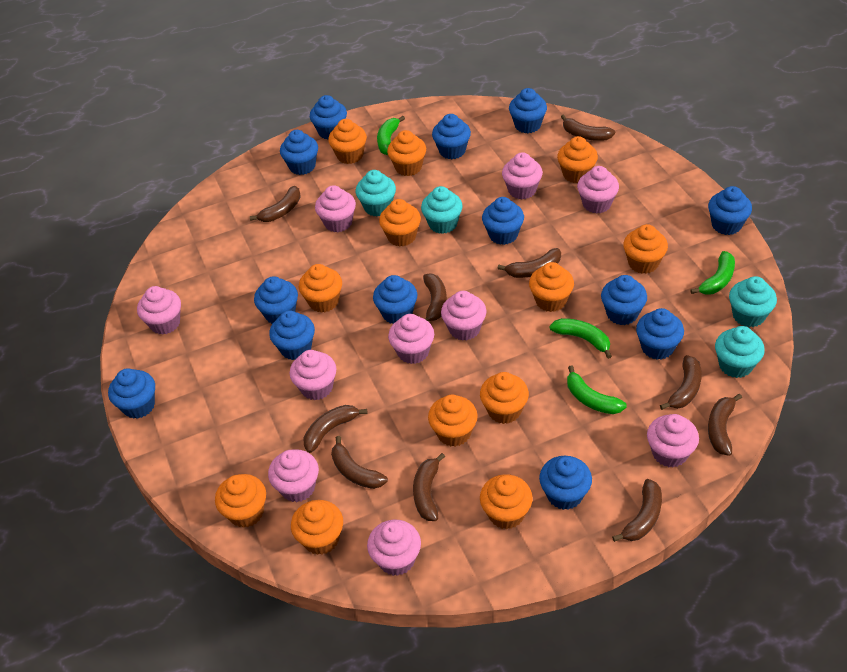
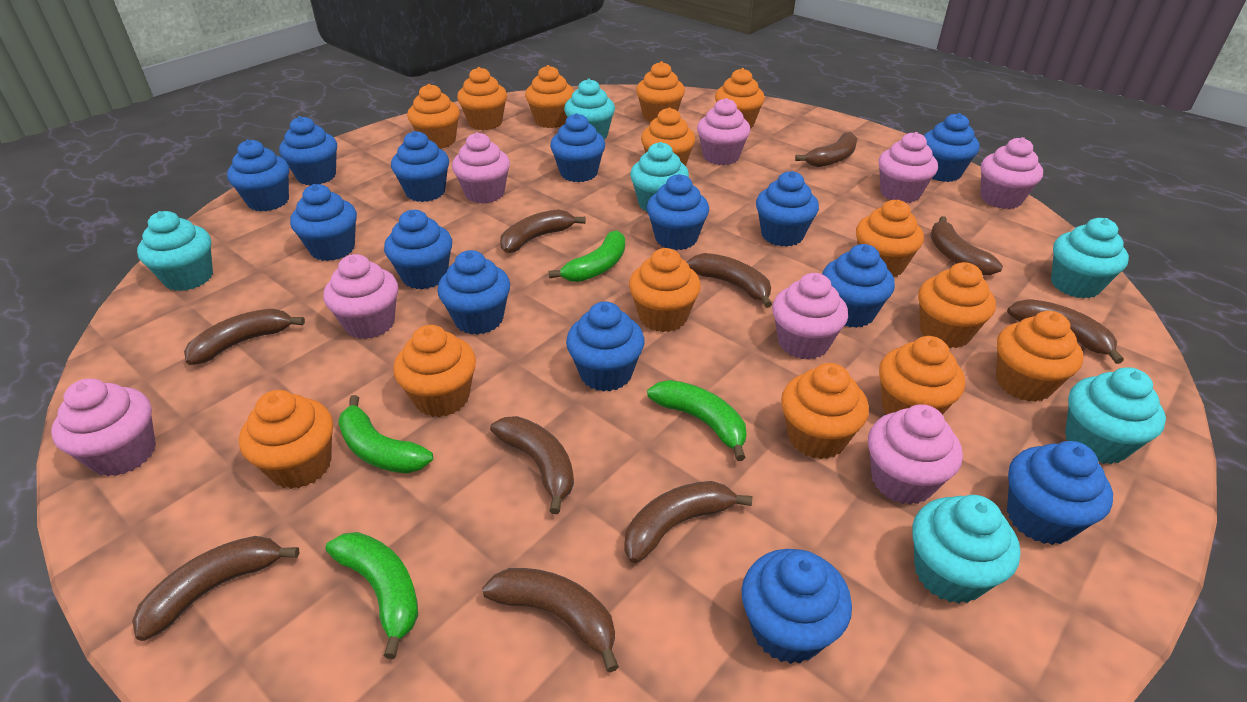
blue cupcake: 13 -> 14
orange cupcake: 12 -> 14
pink cupcake: 10 -> 8
turquoise cupcake: 4 -> 6

